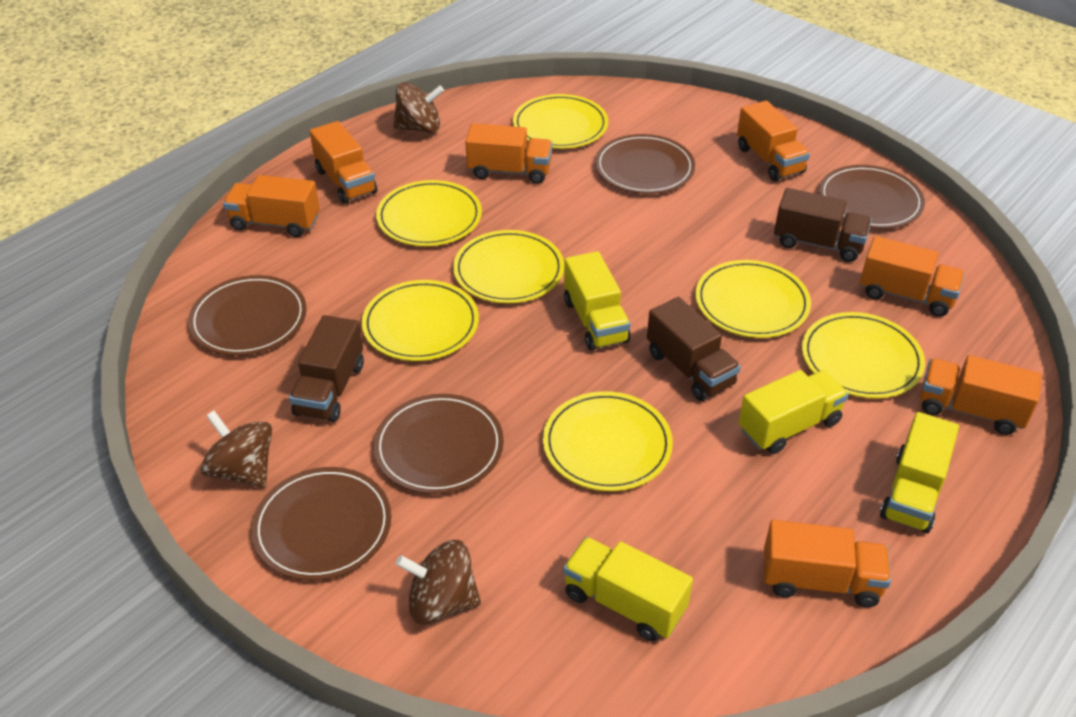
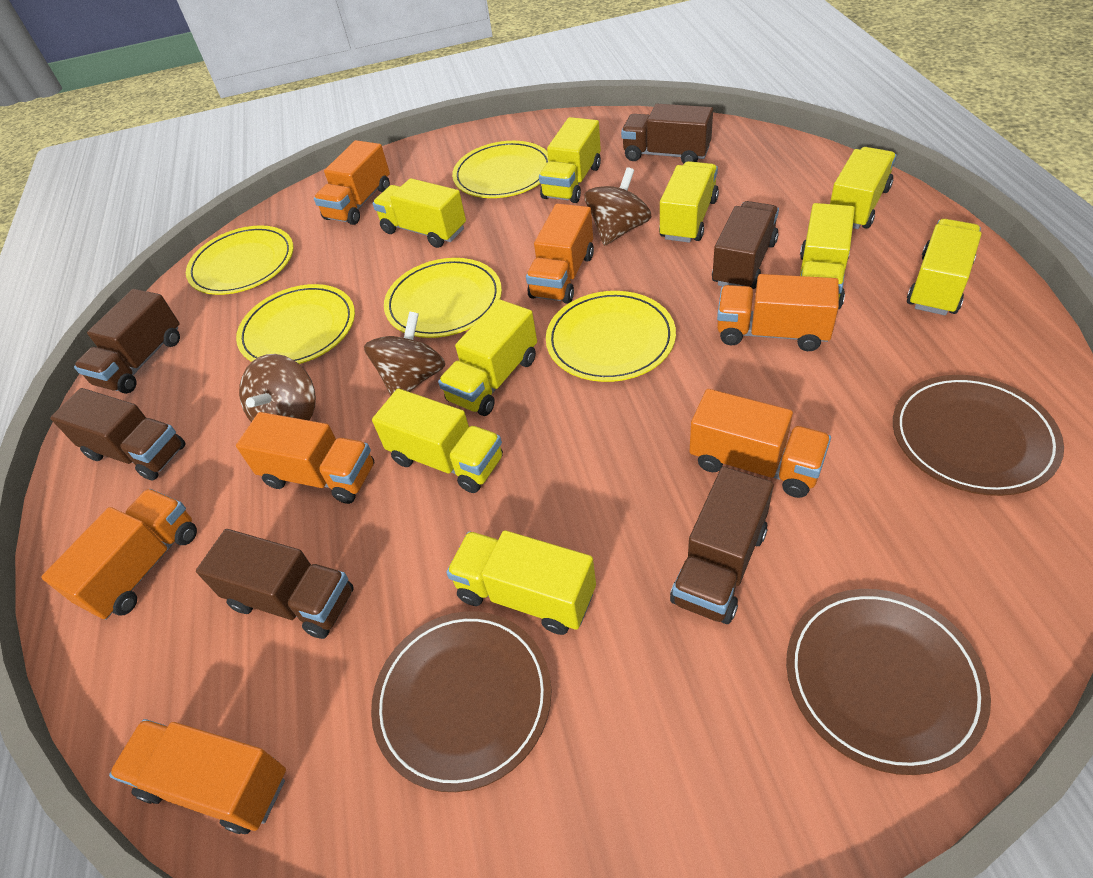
brown plate: 5 -> 3
brown truck: 3 -> 6
yellow plate: 7 -> 5
yellow truck: 4 -> 9

